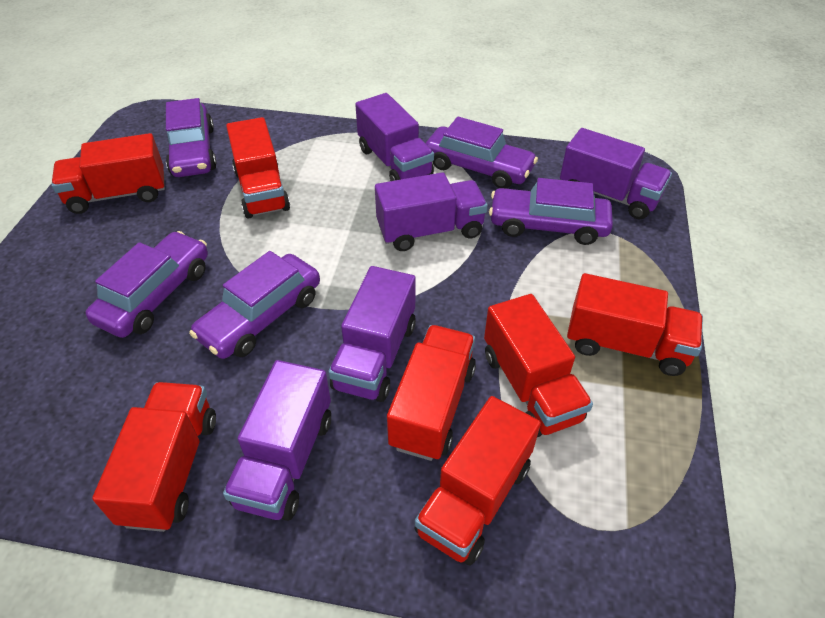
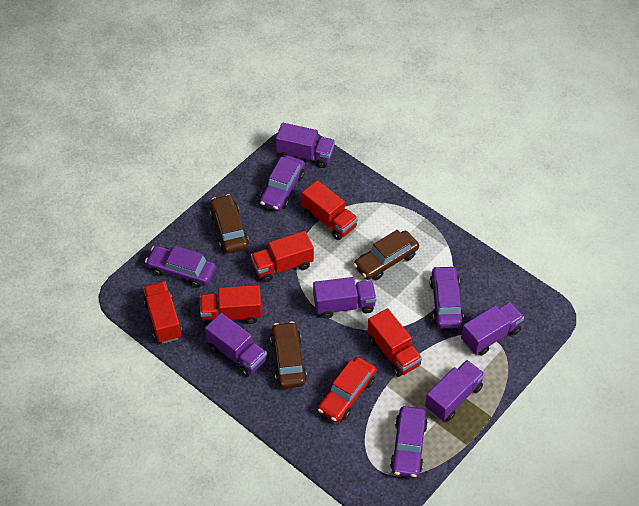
brown car: 0 -> 3
purple car: 5 -> 4
red car: 0 -> 1
red truck: 7 -> 5

